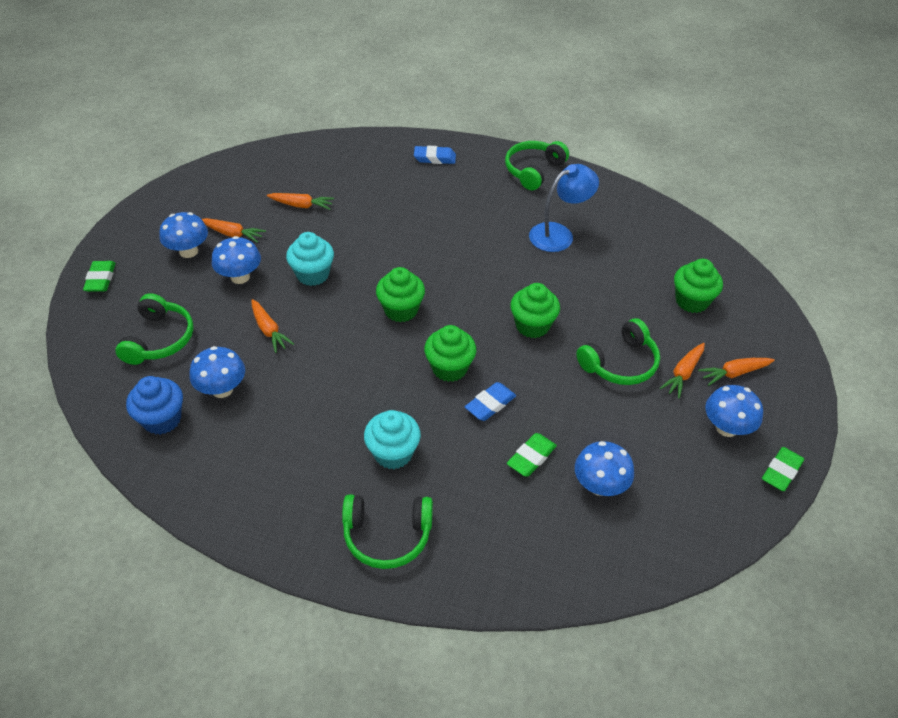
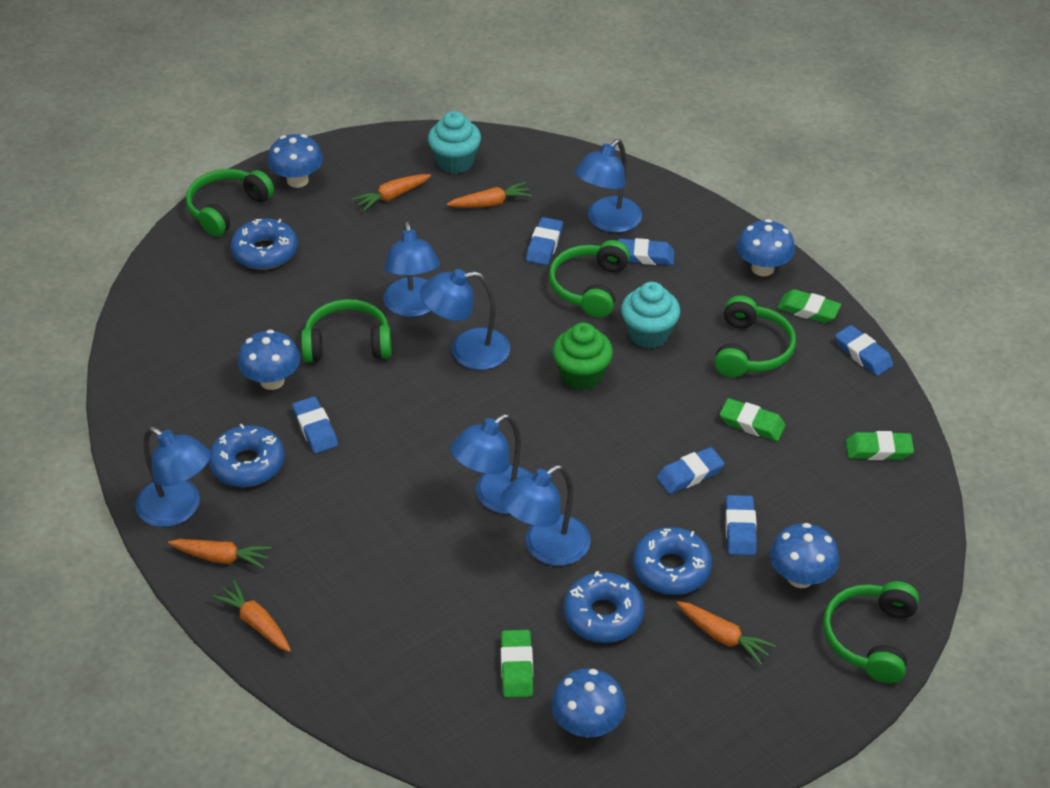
blue cupcake: 1 -> 0
blue donut: 0 -> 4
blue eraser: 2 -> 6
blue lamp: 1 -> 6
green cupcake: 4 -> 1
green eraser: 3 -> 4
green headphones: 4 -> 5

